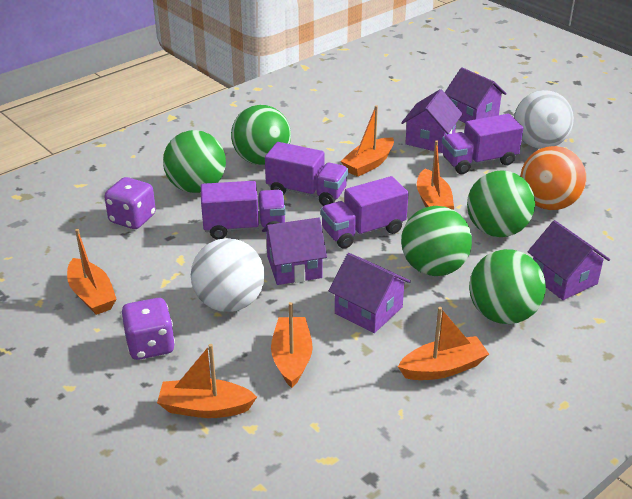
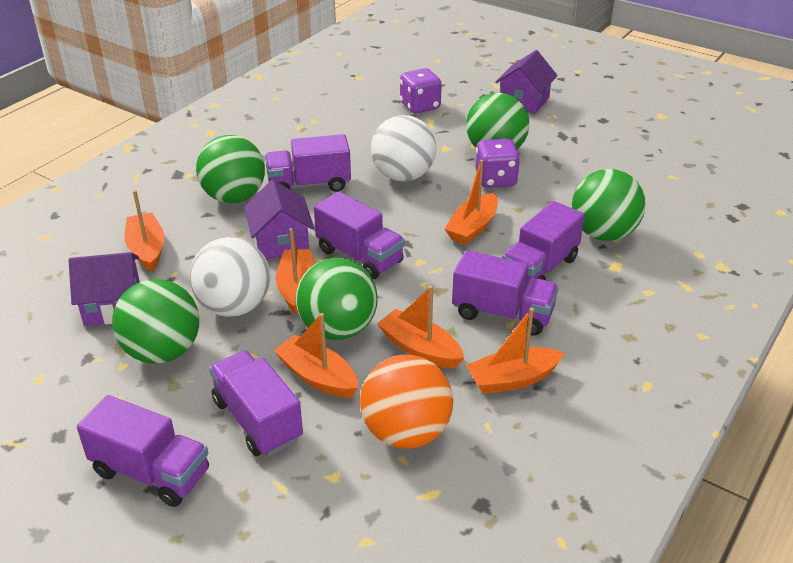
purple house: 5 -> 3
purple truck: 4 -> 6

